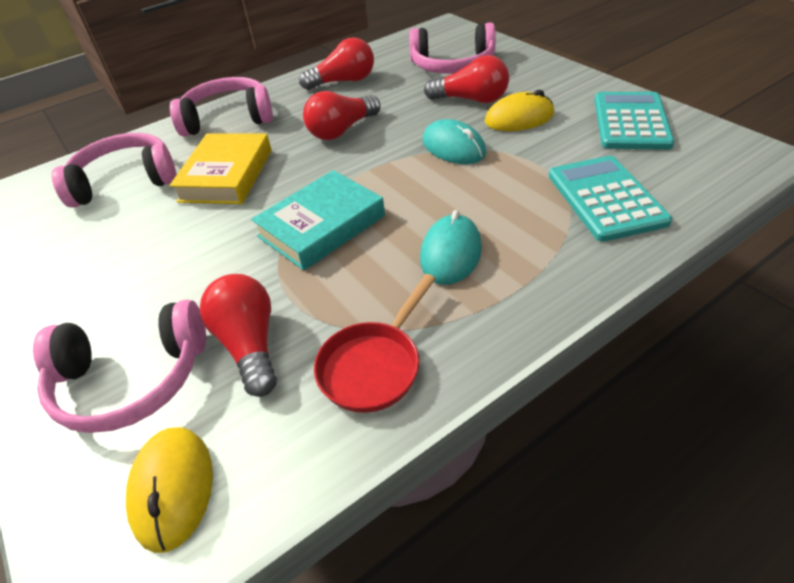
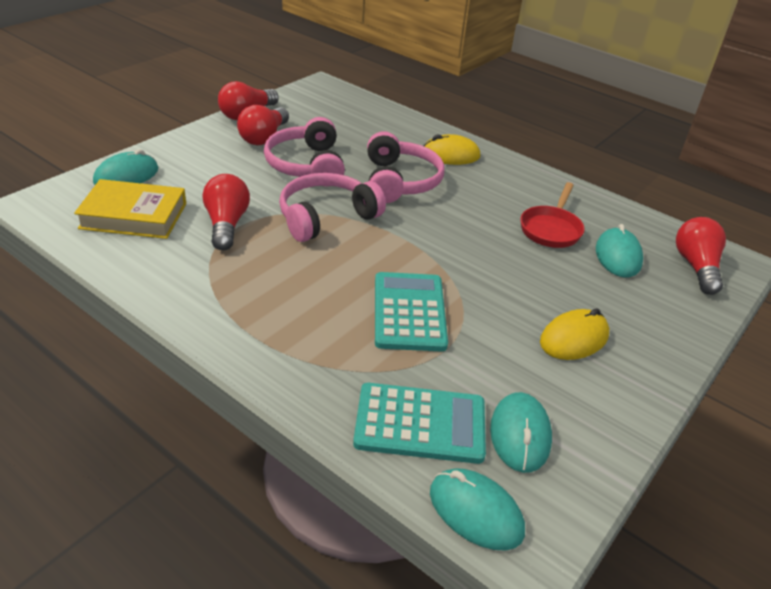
pink headphones: 4 -> 3
turquoise book: 1 -> 0
turquoise mouse: 2 -> 4

